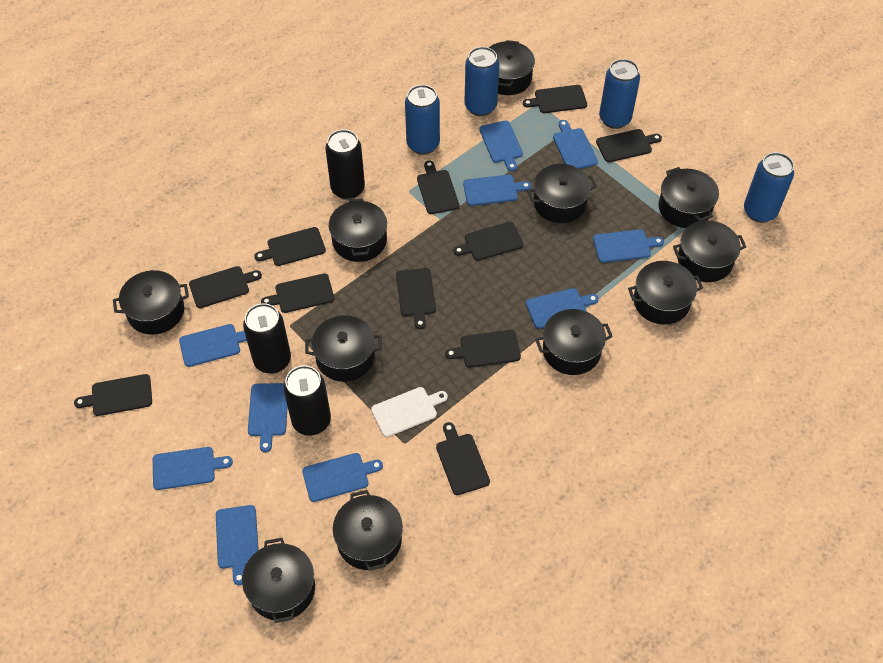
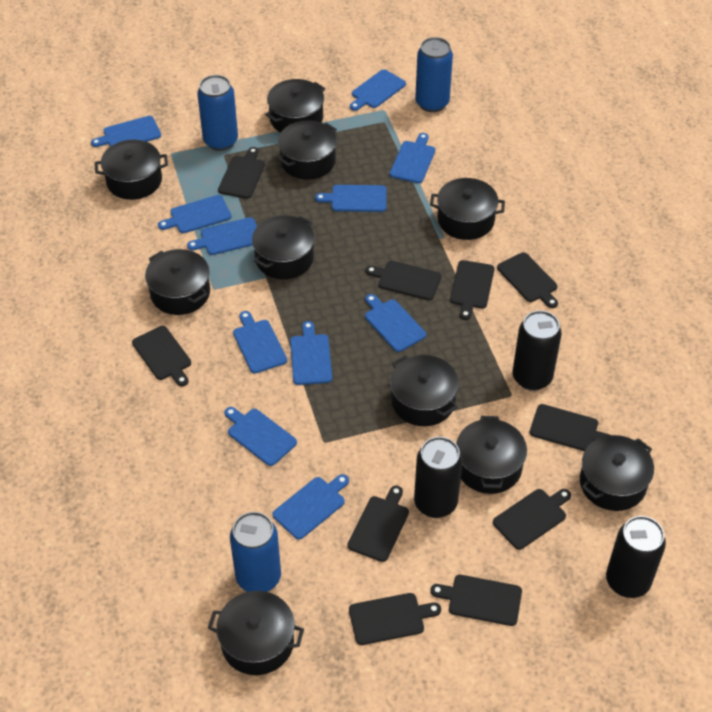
black cutting board: 11 -> 10
black pot: 11 -> 10
blue can: 4 -> 3
blue cutting board: 10 -> 11
white cutting board: 1 -> 0

